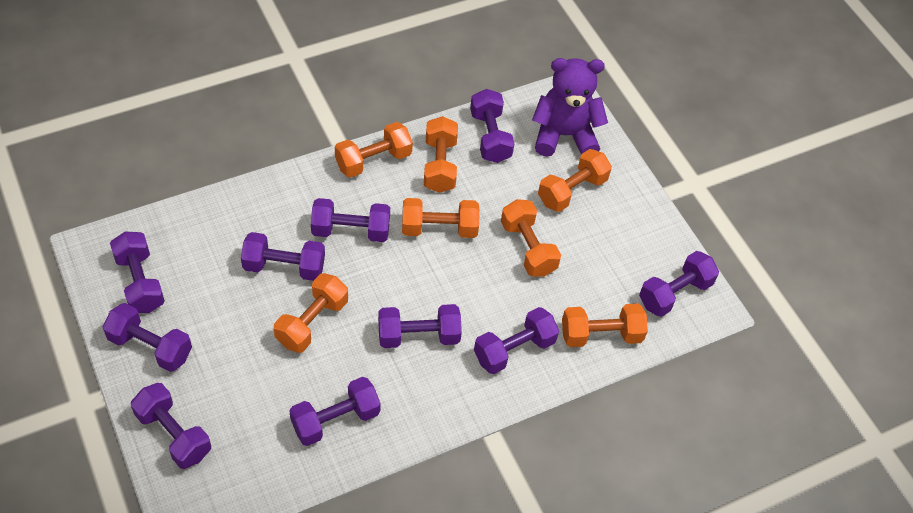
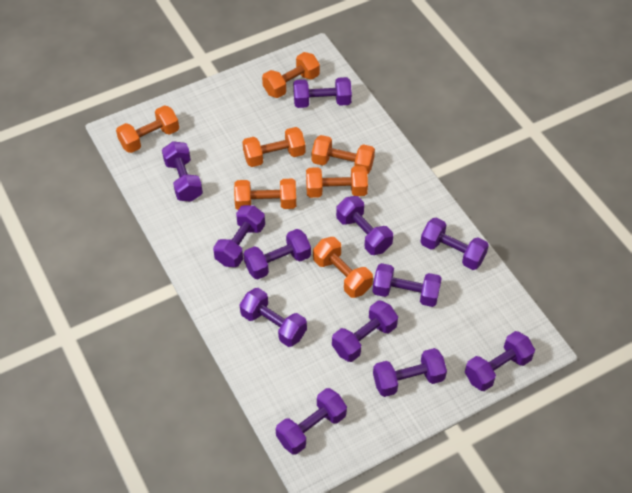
purple dumbbell: 10 -> 12
purple teddy bear: 1 -> 0

